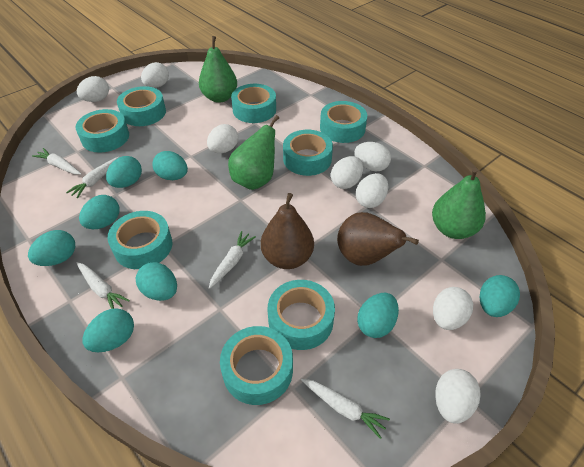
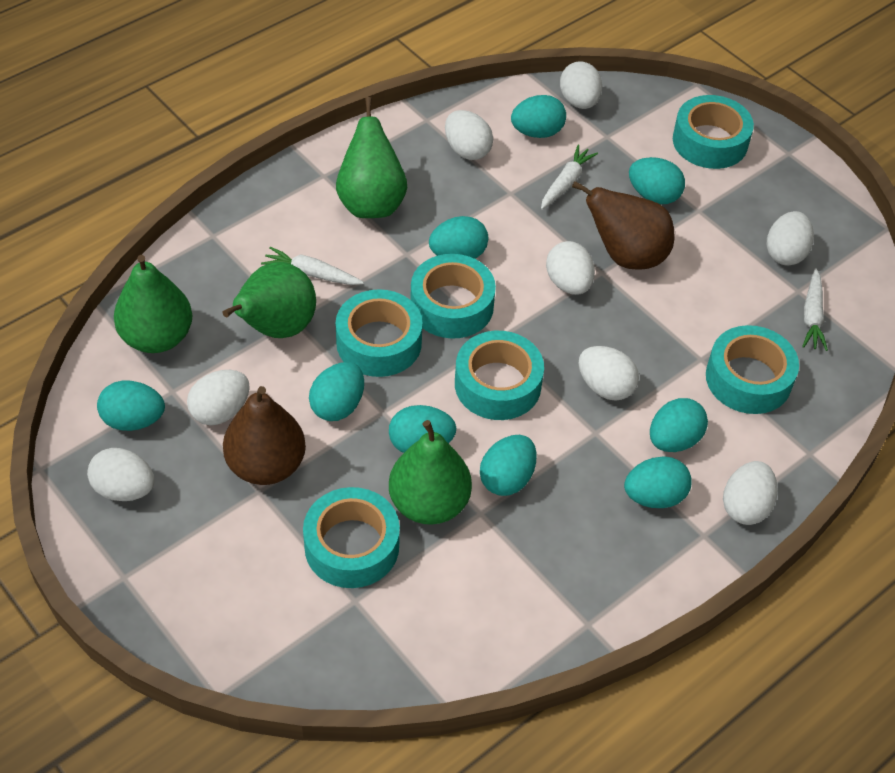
green pear: 3 -> 4
turquoise egg: 8 -> 9
turquoise tape: 8 -> 6
white carrot: 5 -> 3

